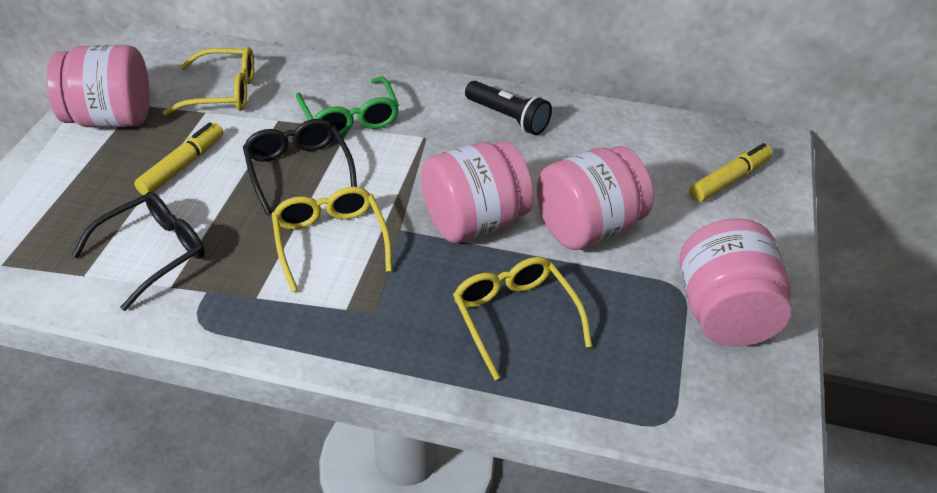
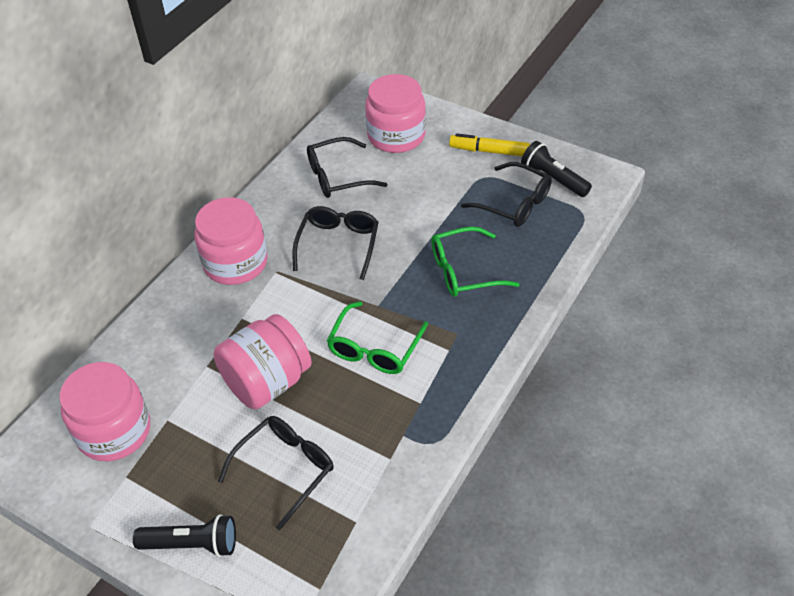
black flashlight: 1 -> 2
black glasses: 2 -> 4
green glasses: 1 -> 2
yellow glasses: 3 -> 0
yellow marker: 2 -> 1

